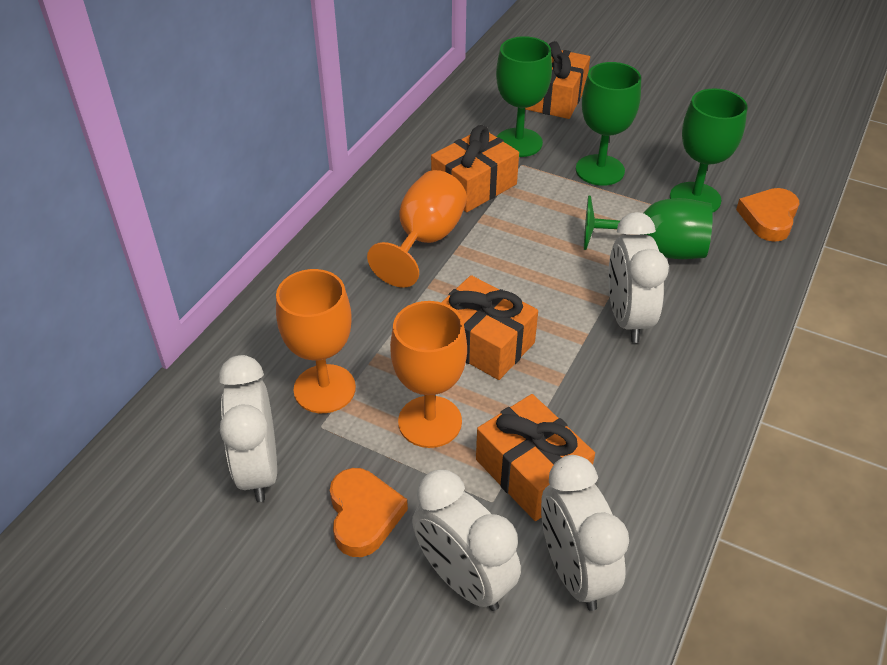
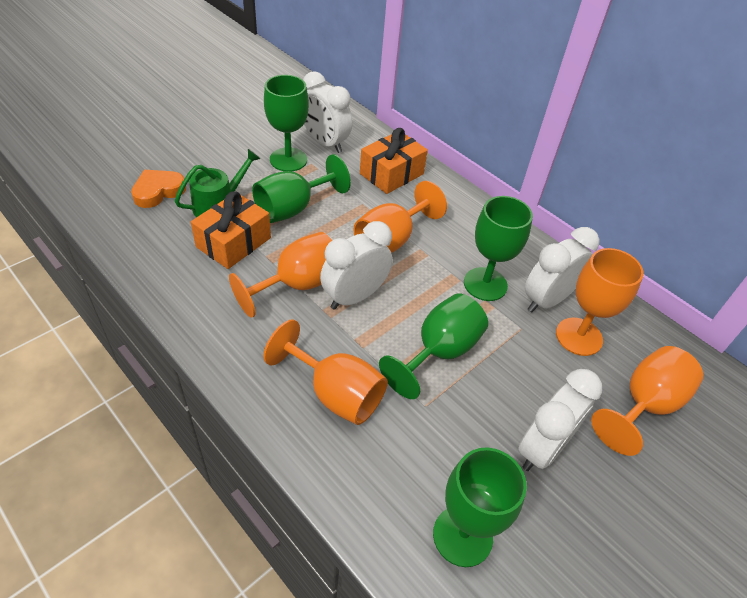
green goblet: 4 -> 5
green watering can: 0 -> 1
orange gift: 4 -> 2
orange goblet: 3 -> 5
orange heart: 2 -> 1

